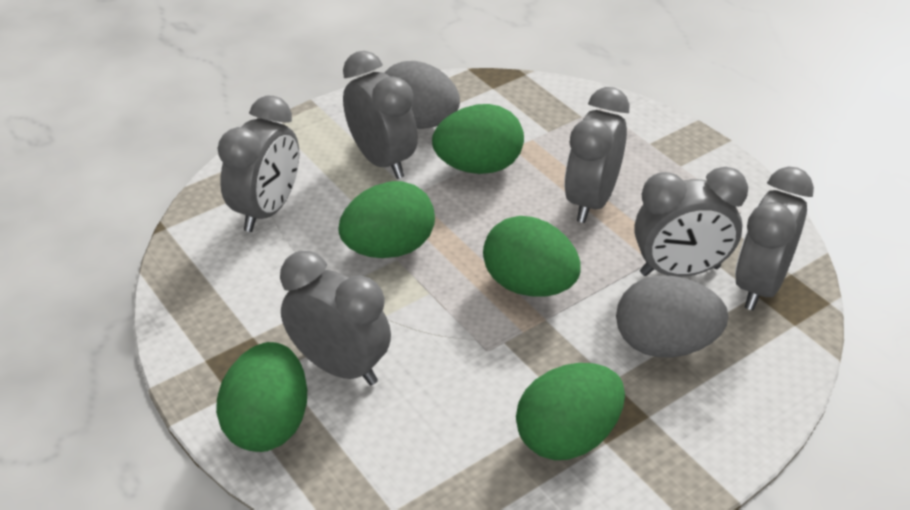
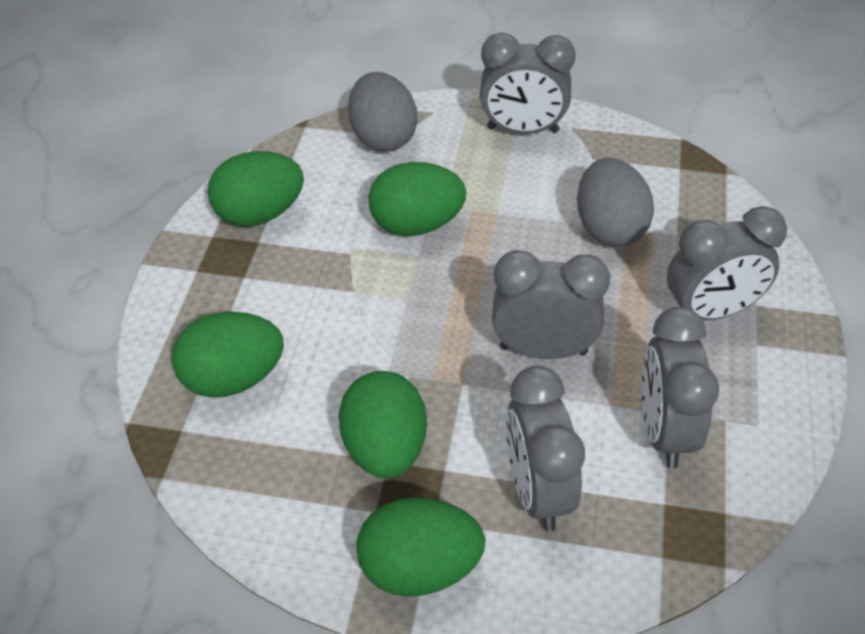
grey clock: 6 -> 5

